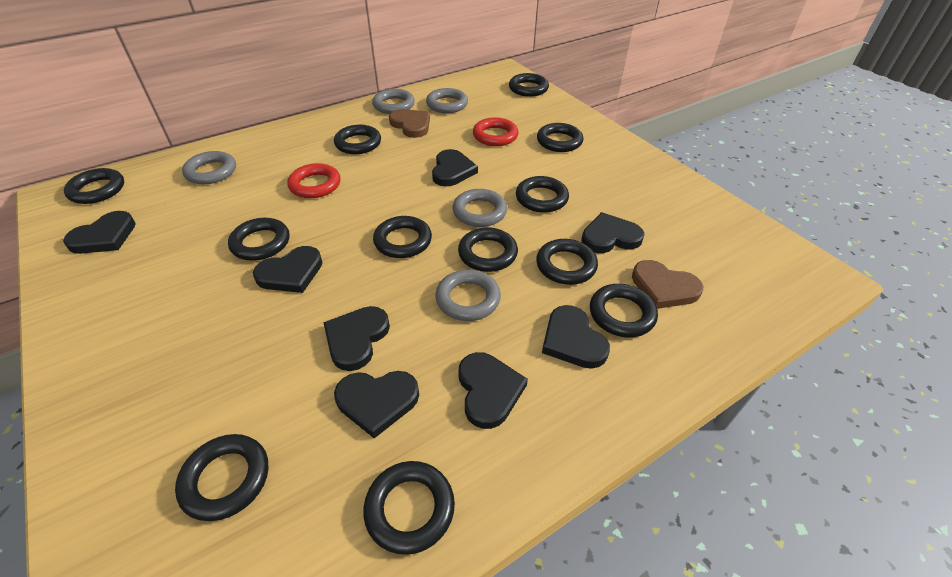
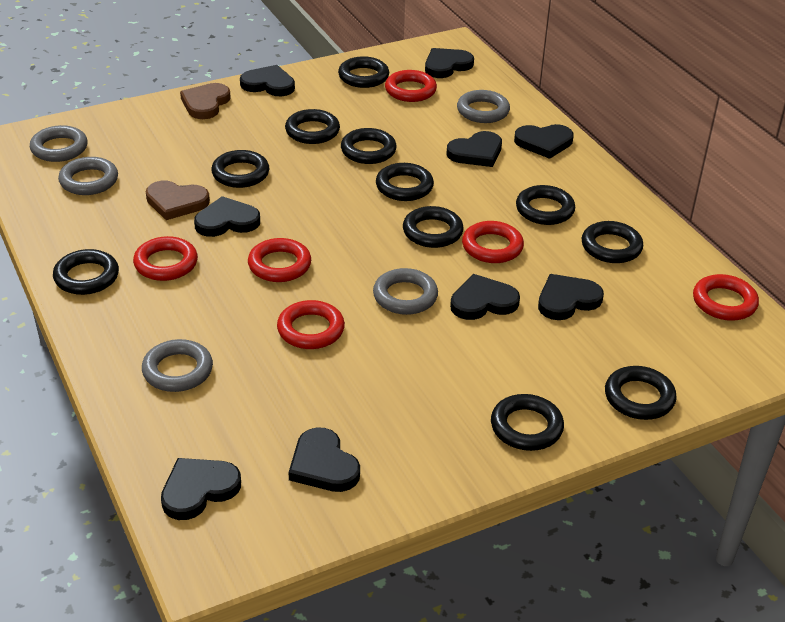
black heart: 8 -> 9
black ring: 12 -> 11
red ring: 2 -> 6

